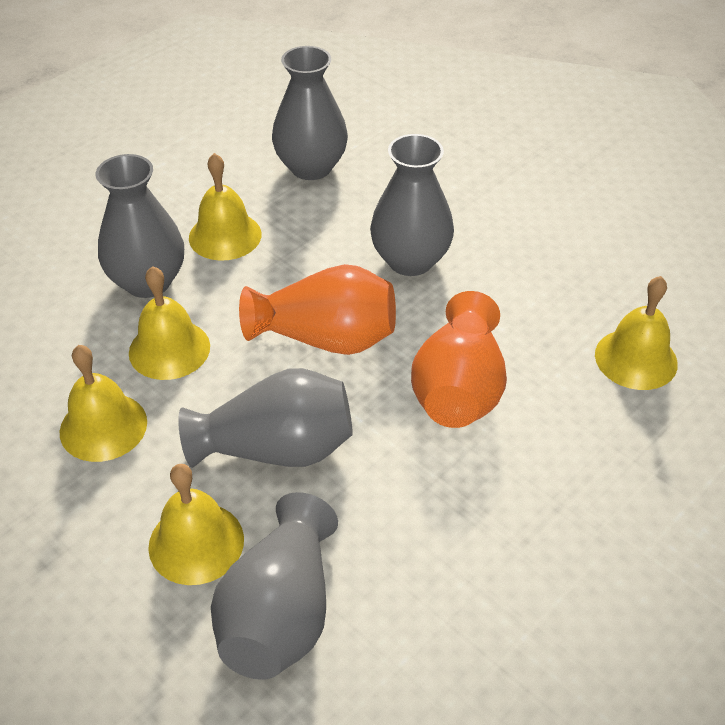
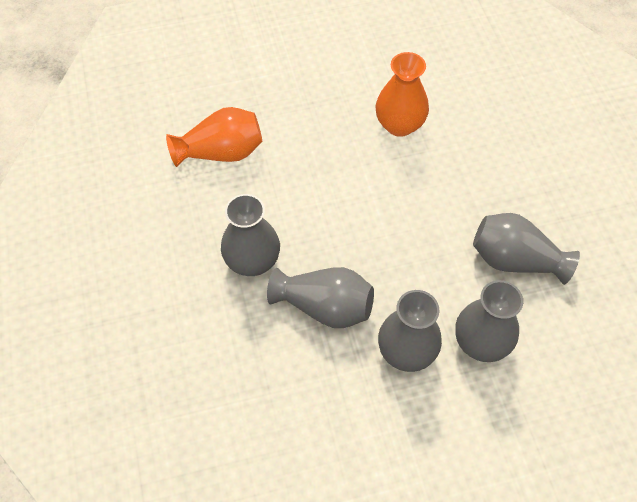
yellow bell: 5 -> 0

